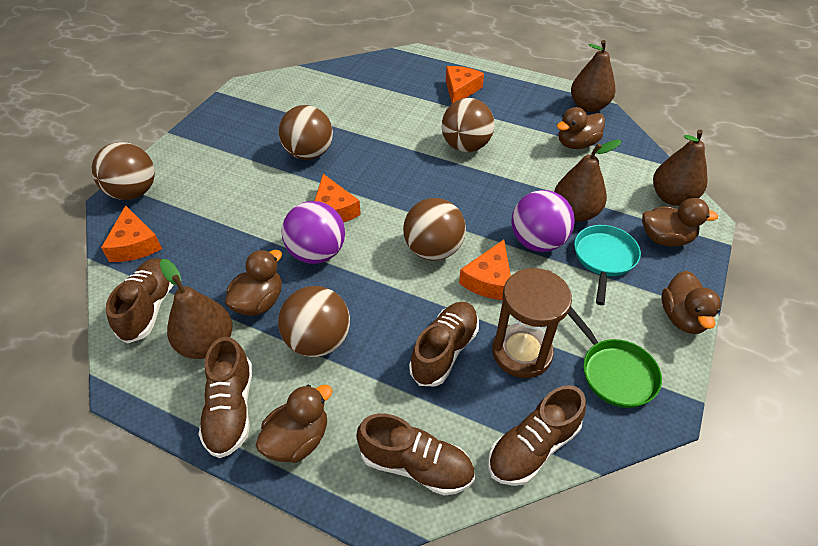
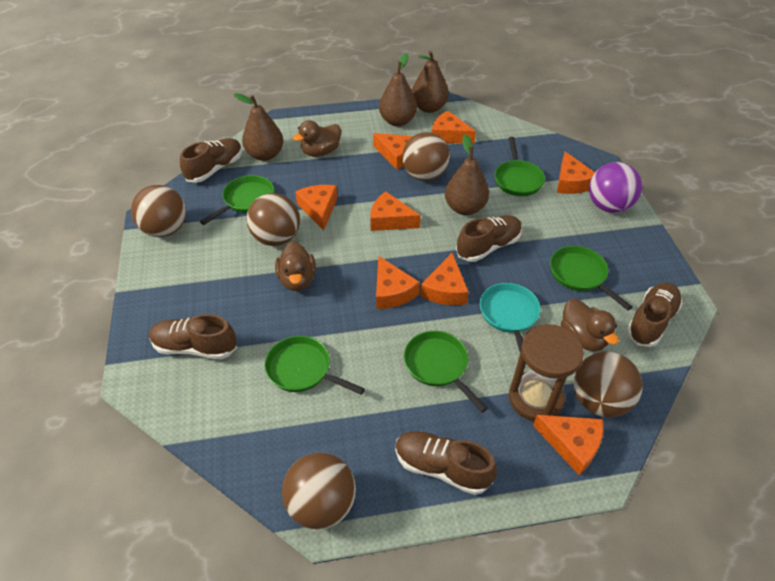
brown duck: 5 -> 3
green pan: 1 -> 5
orange cheese: 4 -> 8
purple ball: 2 -> 1

